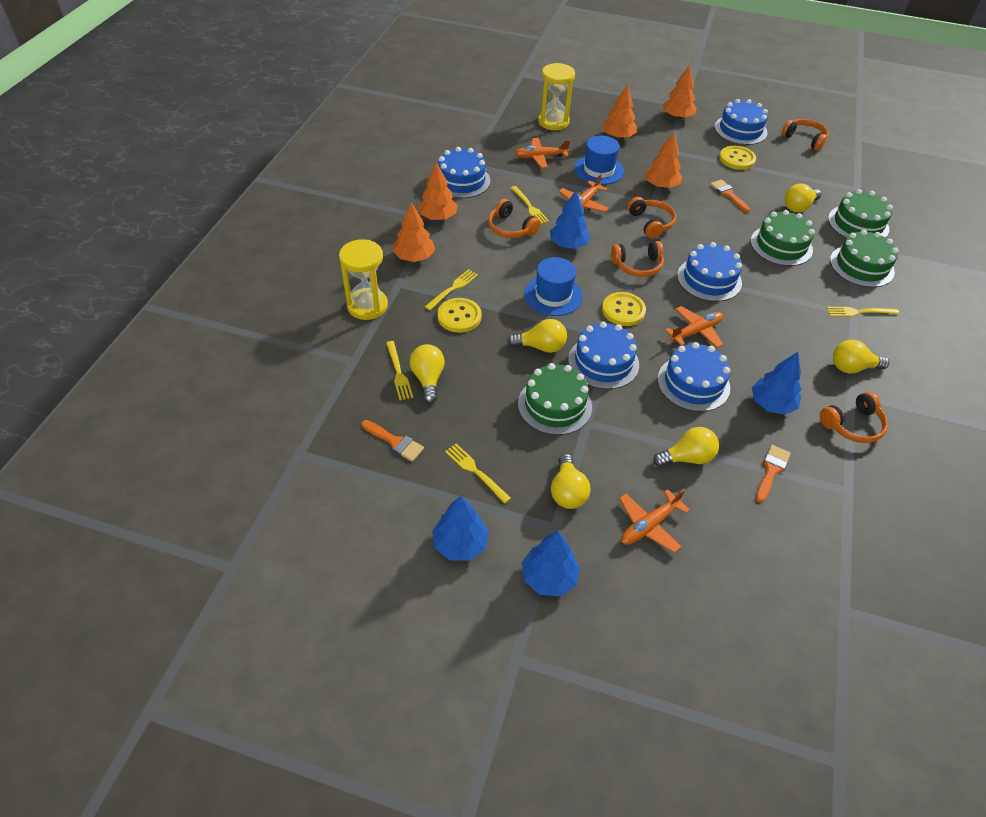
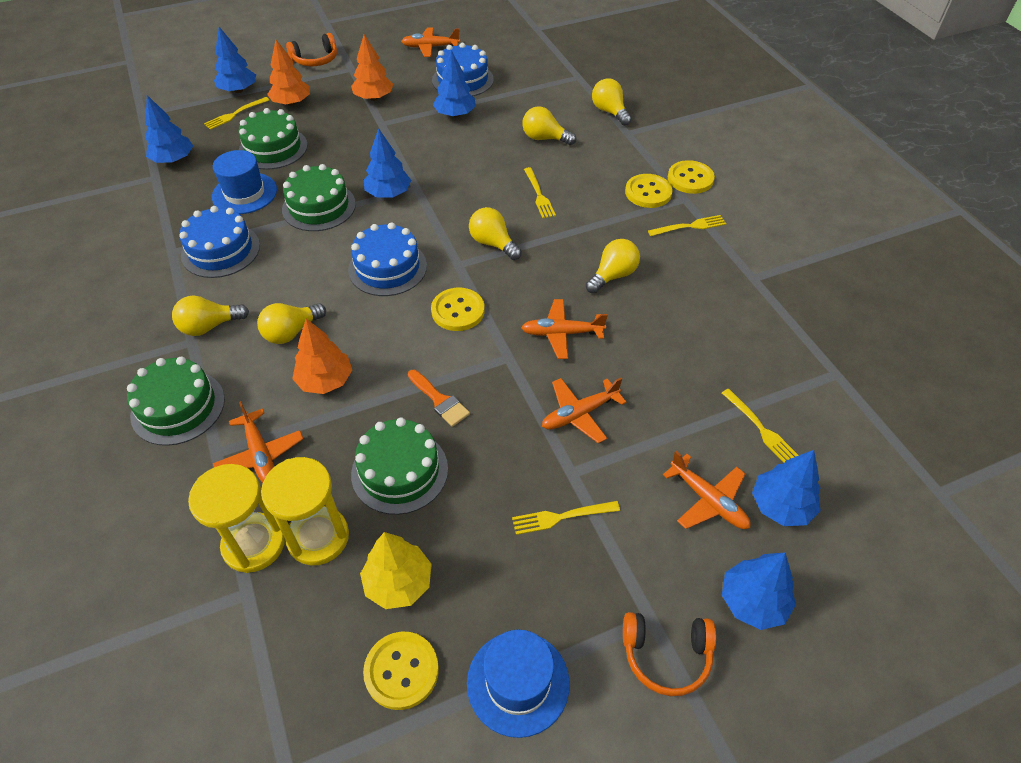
blue cake: 5 -> 3
blue tree: 4 -> 6
orange brush: 3 -> 1
orange headphones: 5 -> 2
orange plane: 4 -> 5
orange tree: 5 -> 3
yellow button: 3 -> 4
yellow tree: 0 -> 1

